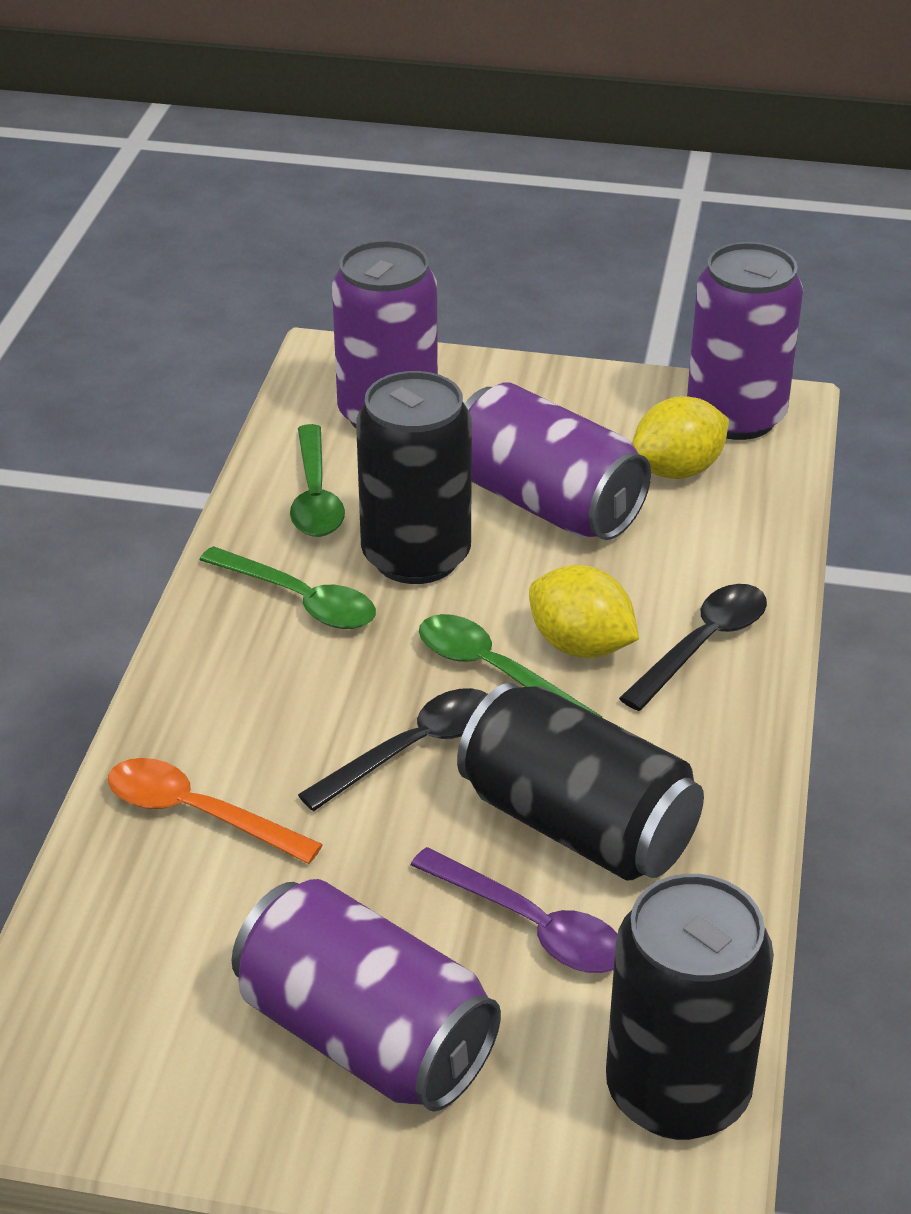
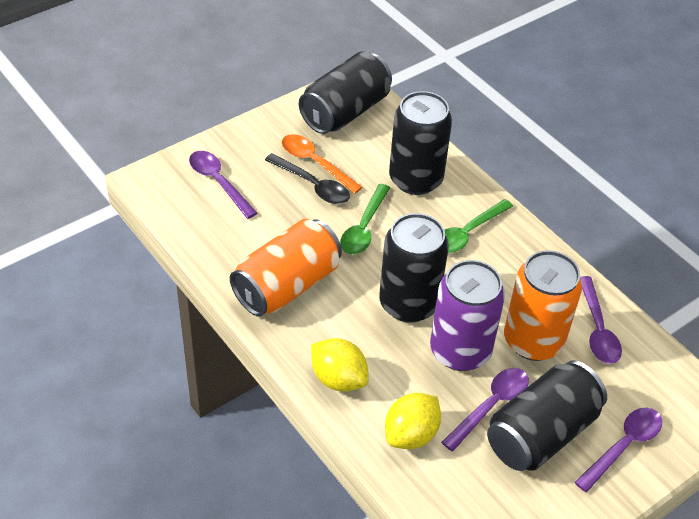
black can: 3 -> 4
black spoon: 2 -> 1
green spoon: 3 -> 2
orange can: 0 -> 2
purple can: 4 -> 1
purple spoon: 1 -> 4

